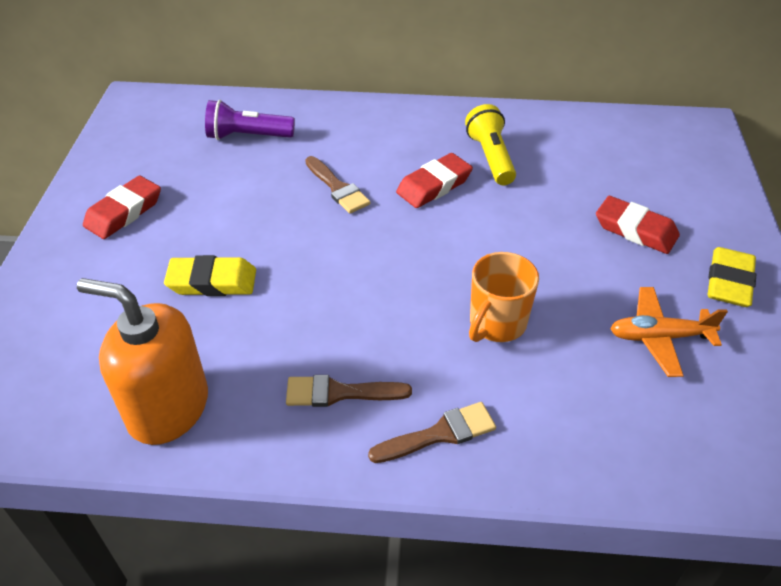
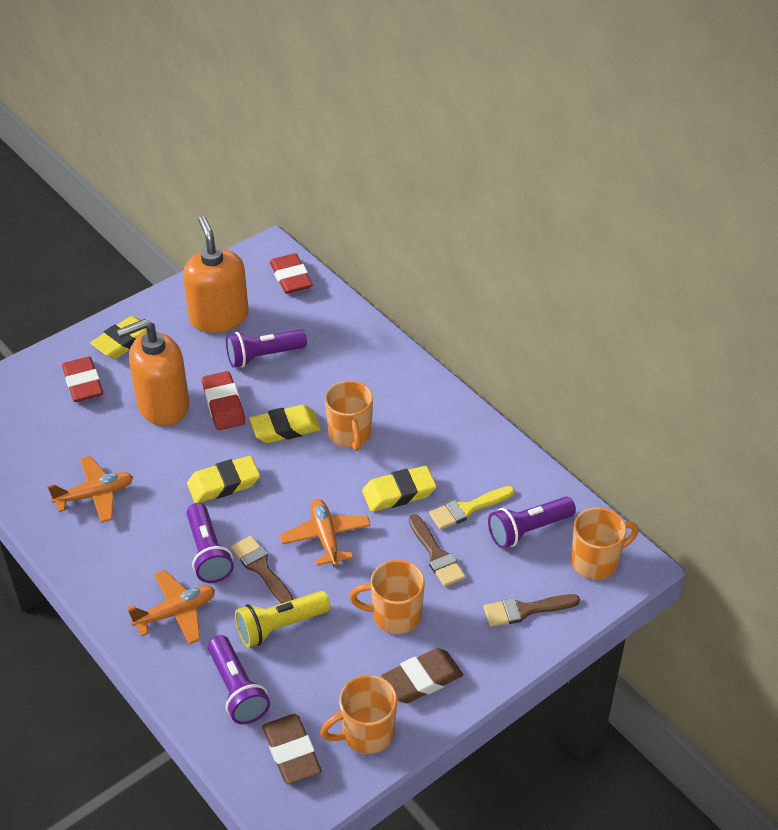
brown eraser: 0 -> 2
orange mug: 1 -> 4
orange plane: 1 -> 3
orange soap dispenser: 1 -> 2
purple flashlight: 1 -> 4
yellow brush: 0 -> 1
yellow eraser: 2 -> 4

